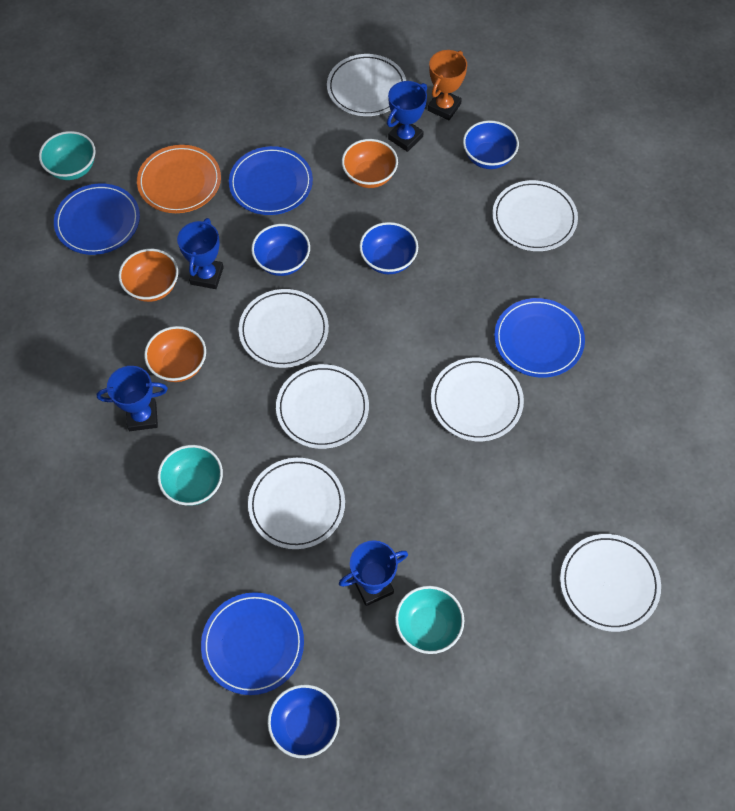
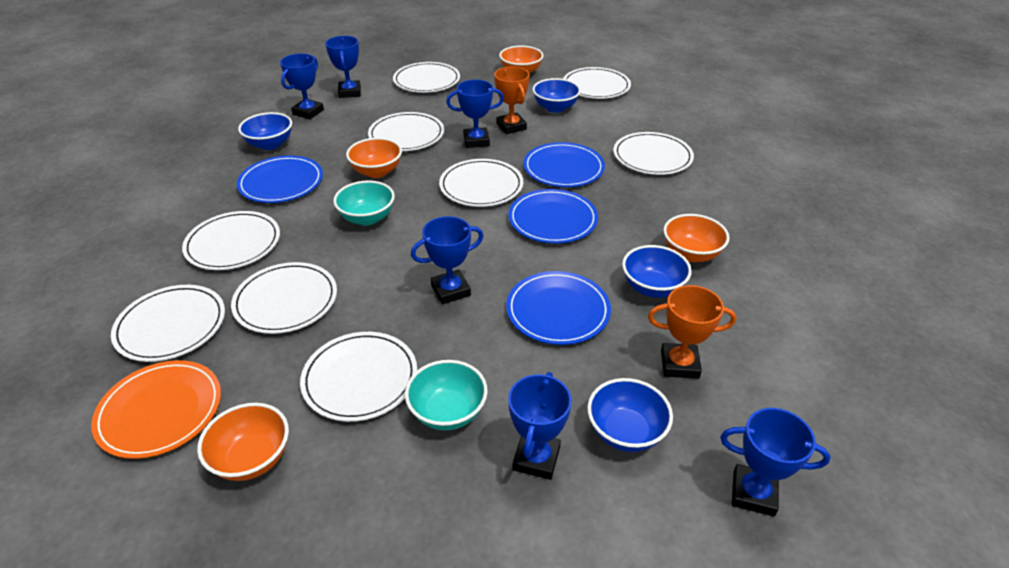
blue trophy: 4 -> 6
orange bowl: 3 -> 4
orange trophy: 1 -> 2
turquoise bowl: 3 -> 2
white plate: 7 -> 9

